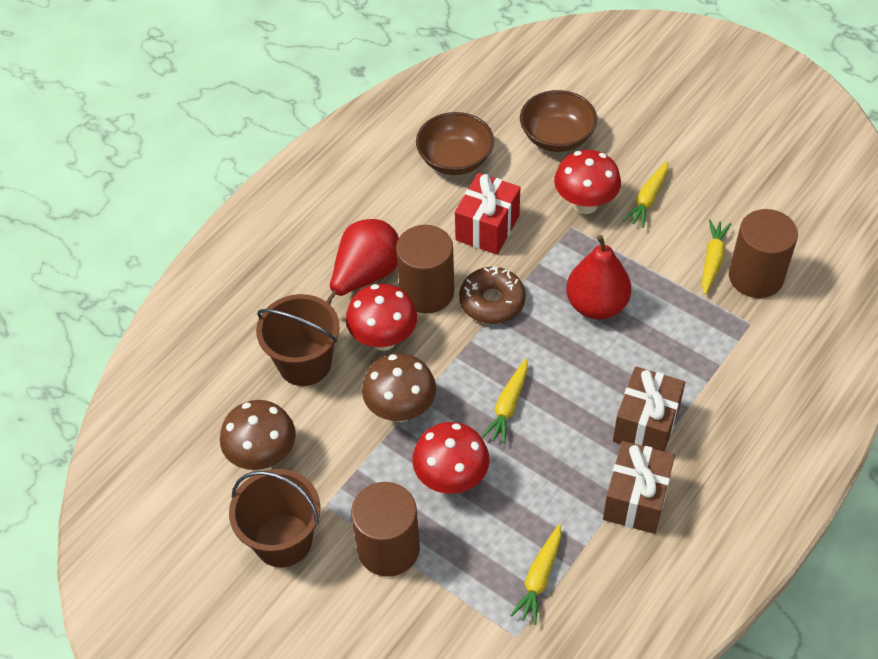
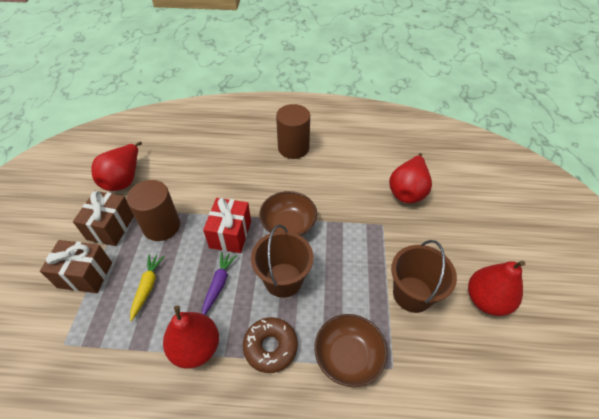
brown cylinder: 3 -> 2
brown mushroom: 2 -> 0
purple carrot: 0 -> 1
red mushroom: 3 -> 0
red pear: 2 -> 4
yellow carrot: 4 -> 1

